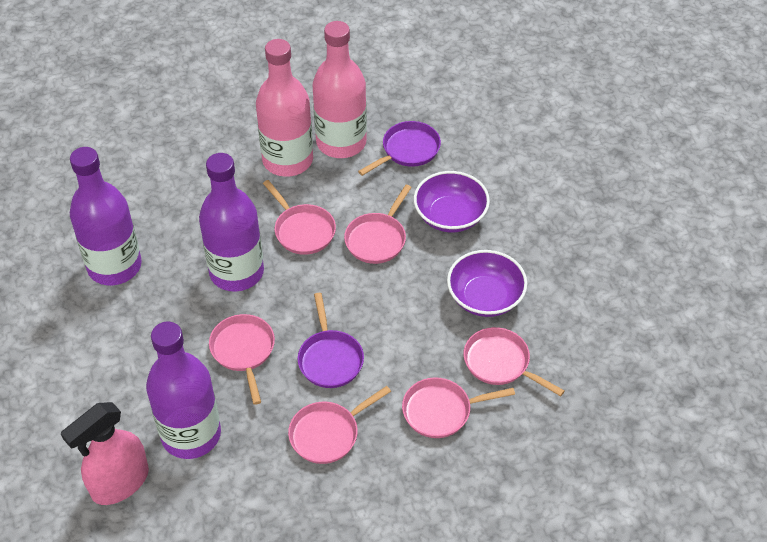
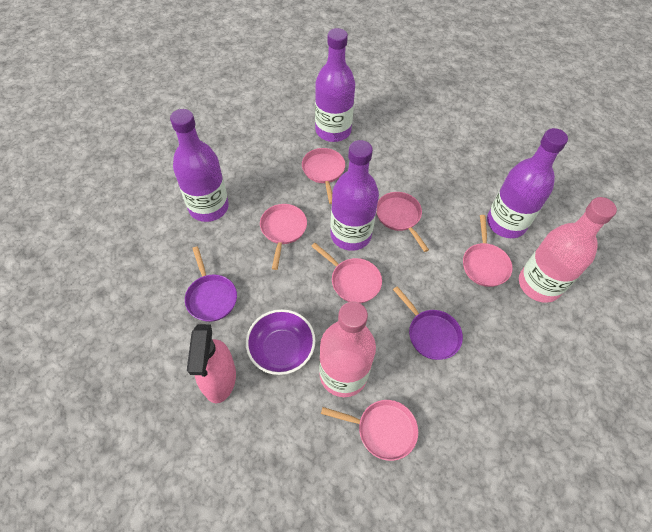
purple bottle: 3 -> 4
purple bowl: 2 -> 1

